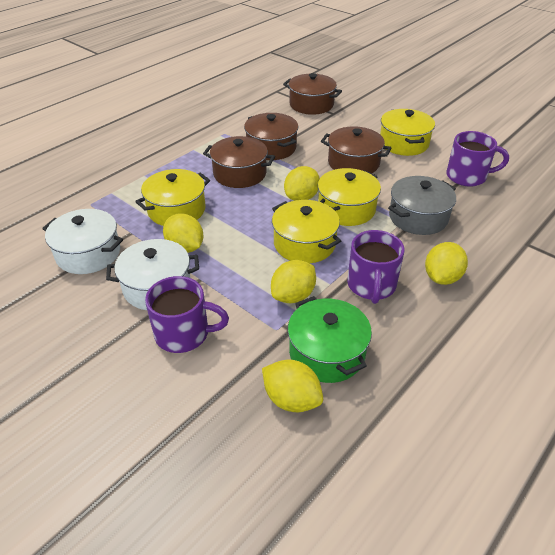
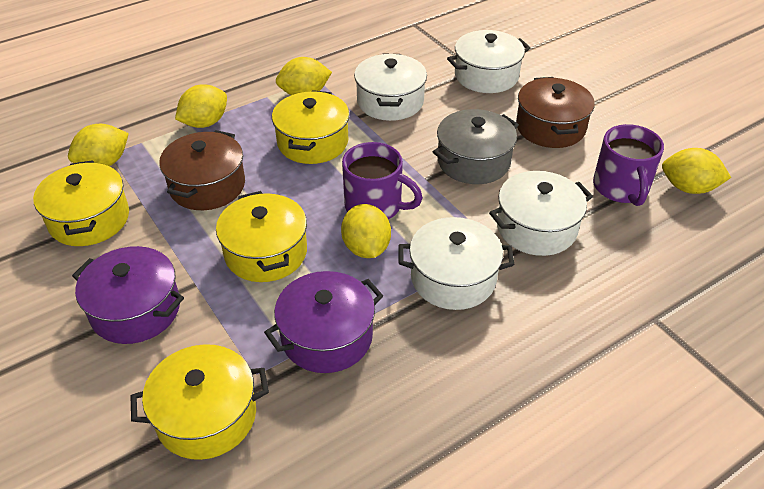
brown pot: 4 -> 2
green pot: 1 -> 0
purple mug: 3 -> 2
purple pot: 0 -> 2
white pot: 2 -> 4

